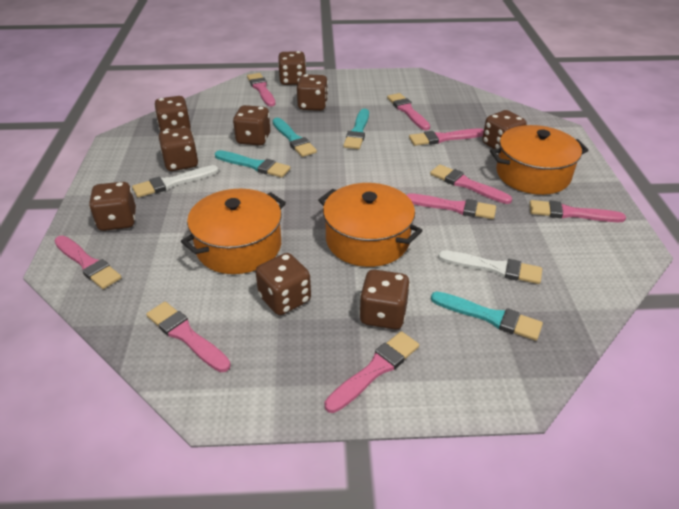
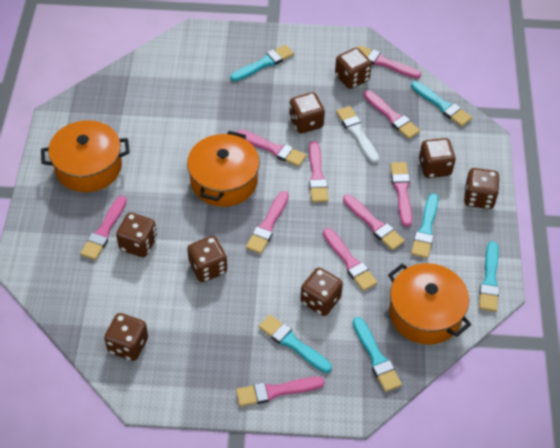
brown dice: 9 -> 8
pink brush: 9 -> 10
turquoise brush: 4 -> 6
white brush: 2 -> 1

